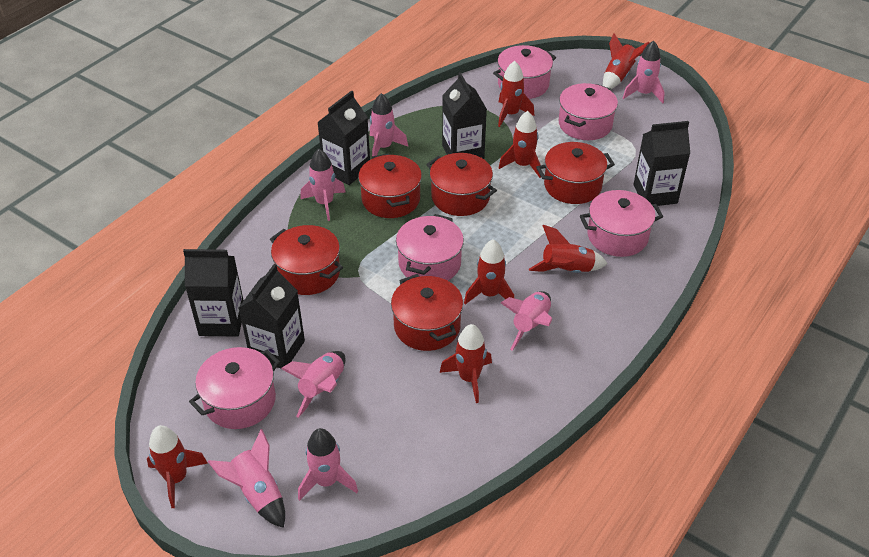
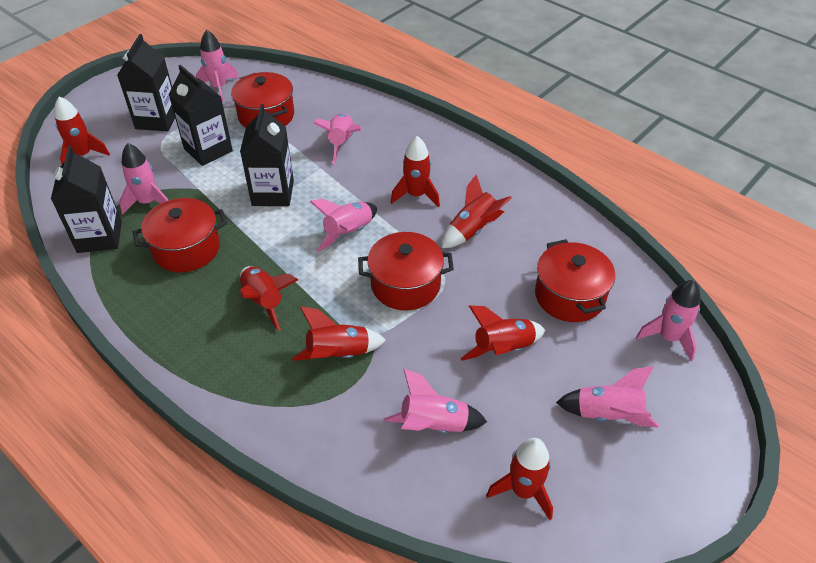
black carton: 5 -> 4
pink pot: 5 -> 0
red pot: 5 -> 4

